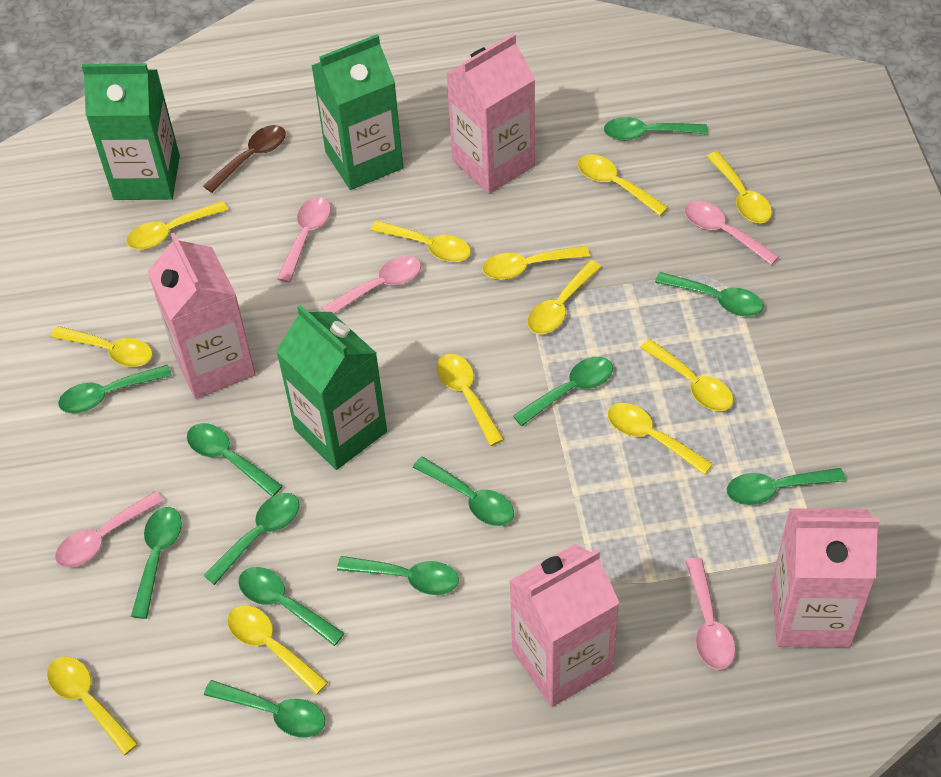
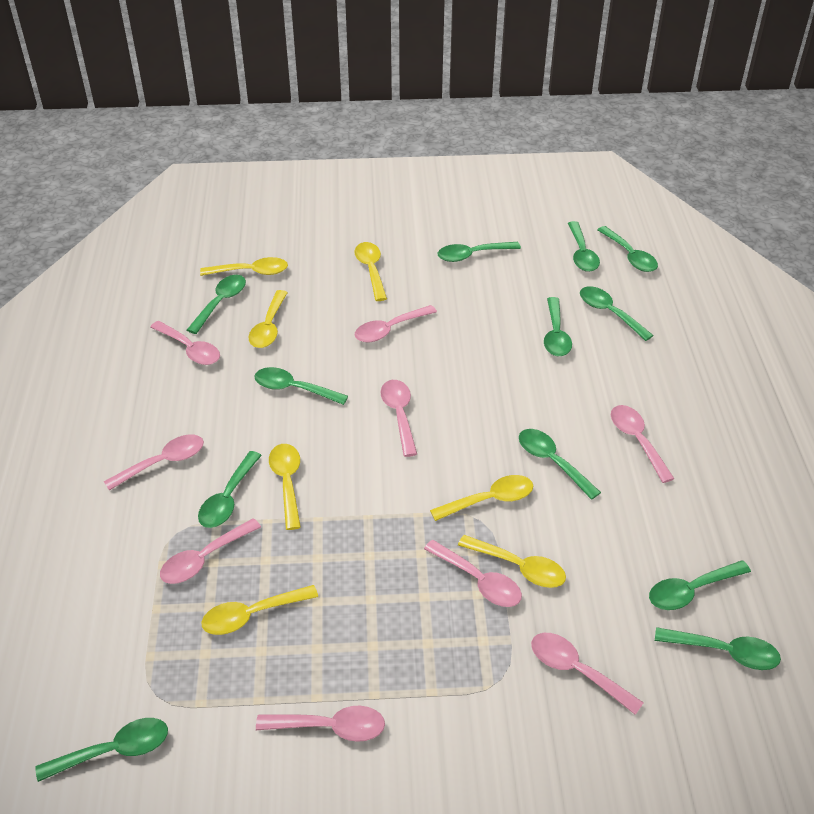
brown spoon: 1 -> 0
green carton: 3 -> 0
pink carton: 4 -> 0
pink spoon: 5 -> 9
yellow spoon: 12 -> 7

